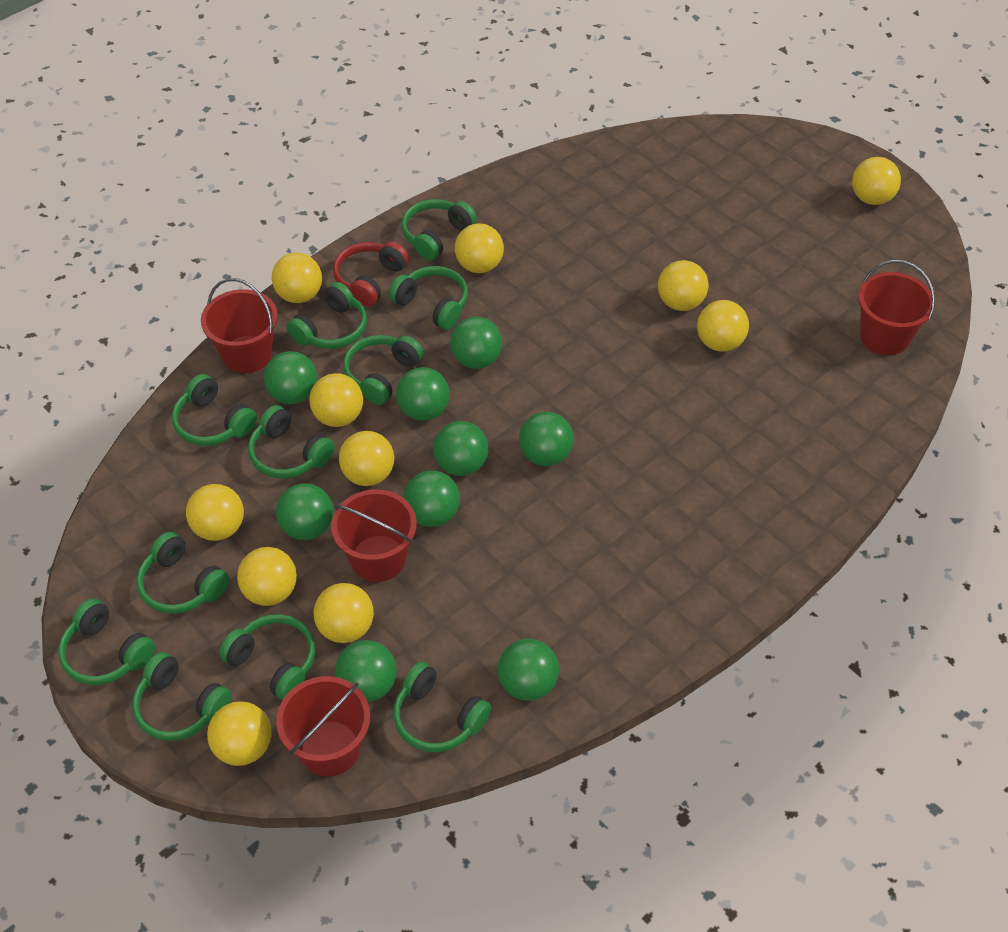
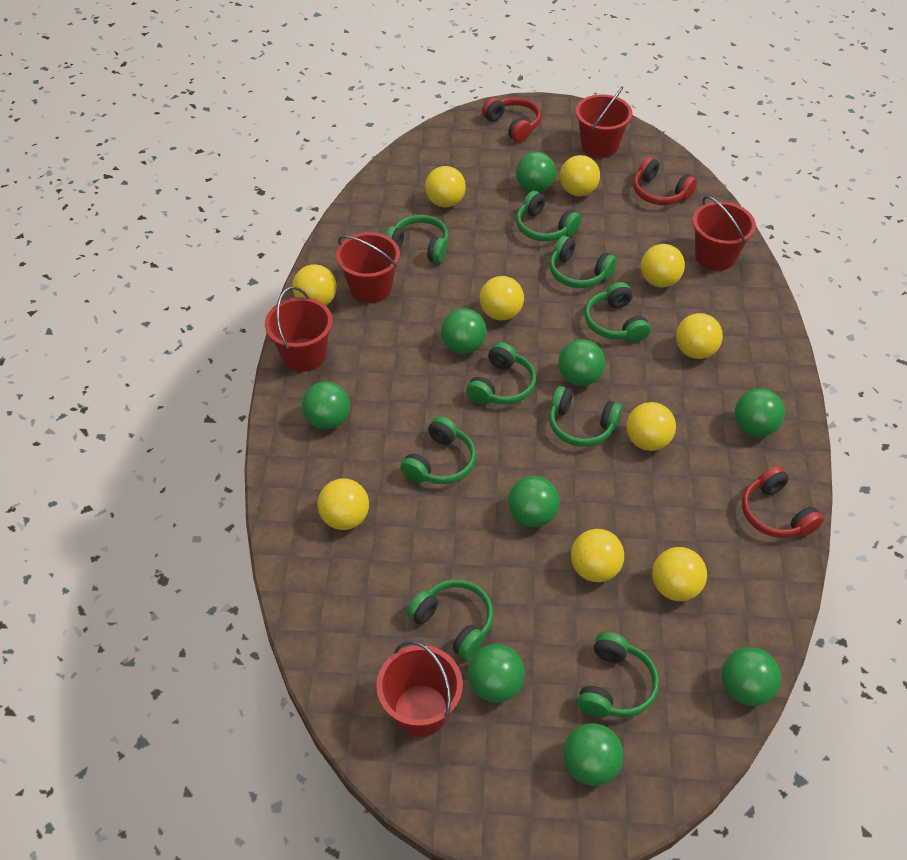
green headphones: 11 -> 9
red bucket: 4 -> 5
red headphones: 1 -> 3
yellow ball: 11 -> 10

